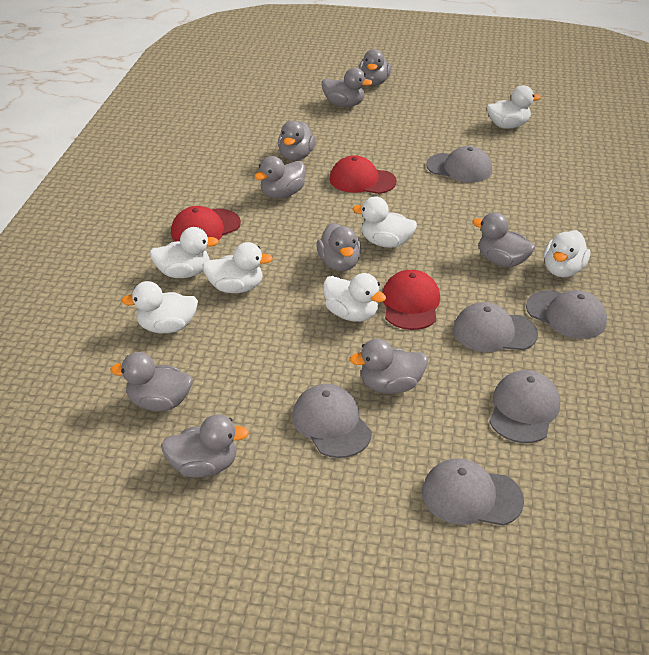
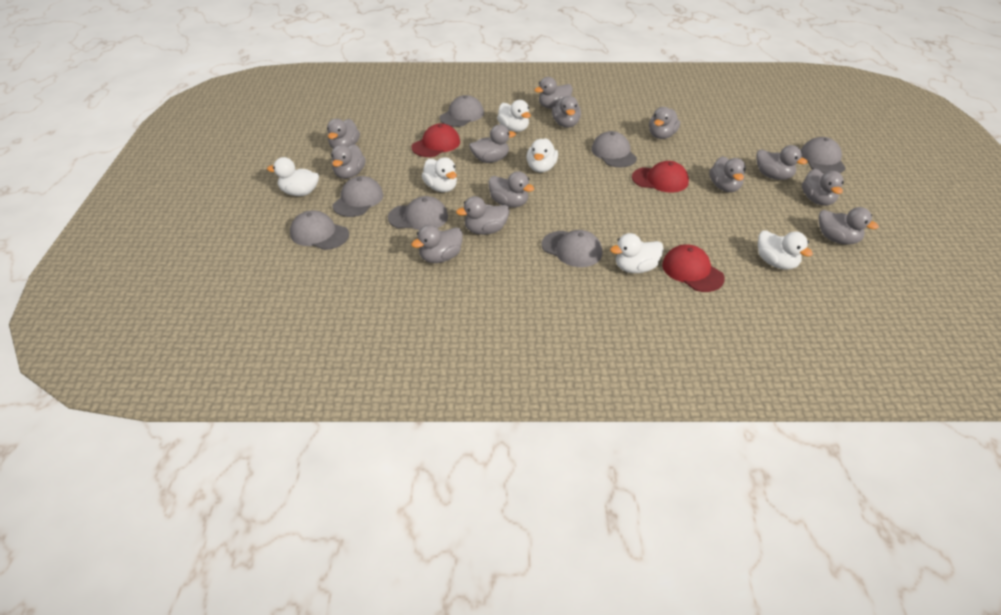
grey cap: 6 -> 7
grey duck: 9 -> 13
white duck: 7 -> 6

